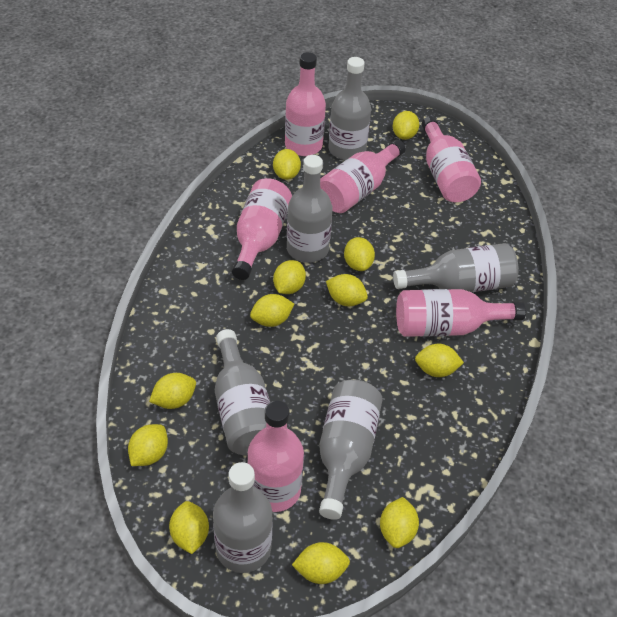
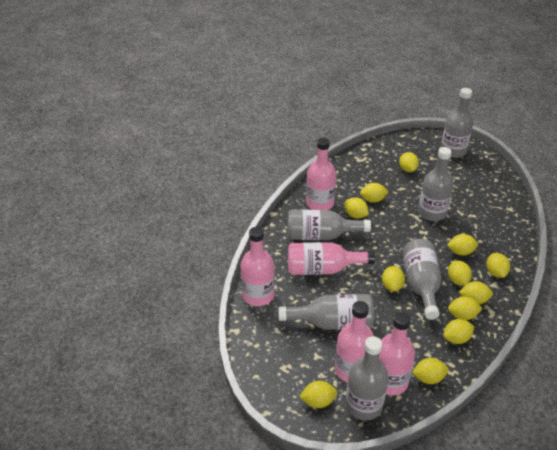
pink bottle: 6 -> 5

